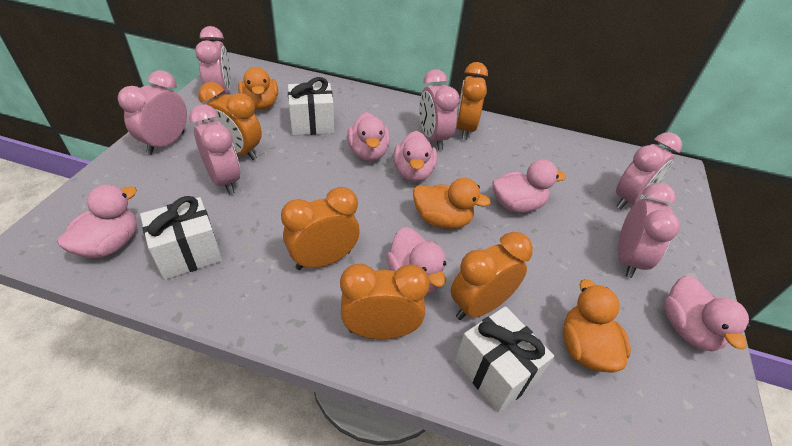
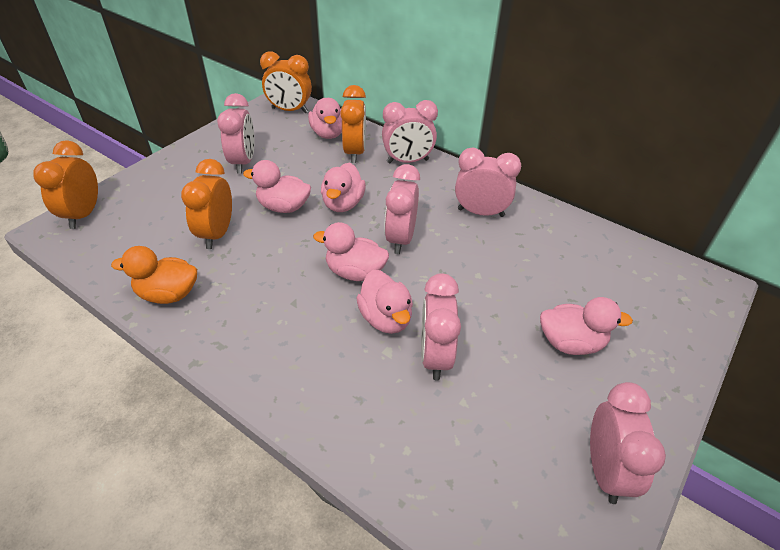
orange clock: 5 -> 4
orange duck: 3 -> 1
white gift: 3 -> 0

